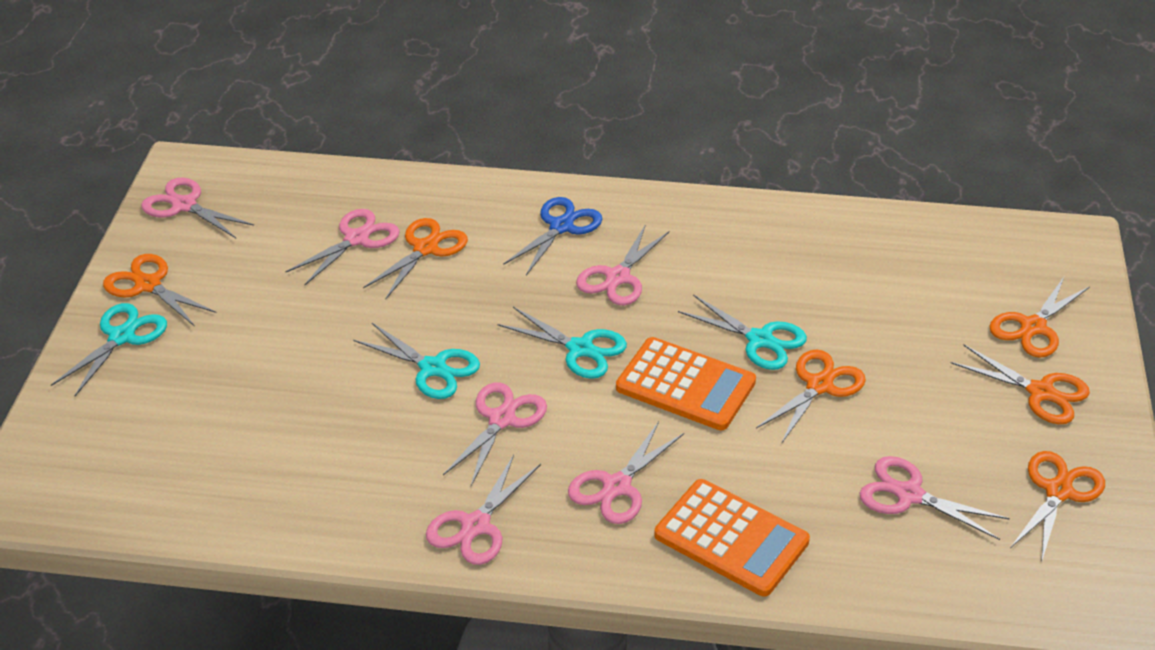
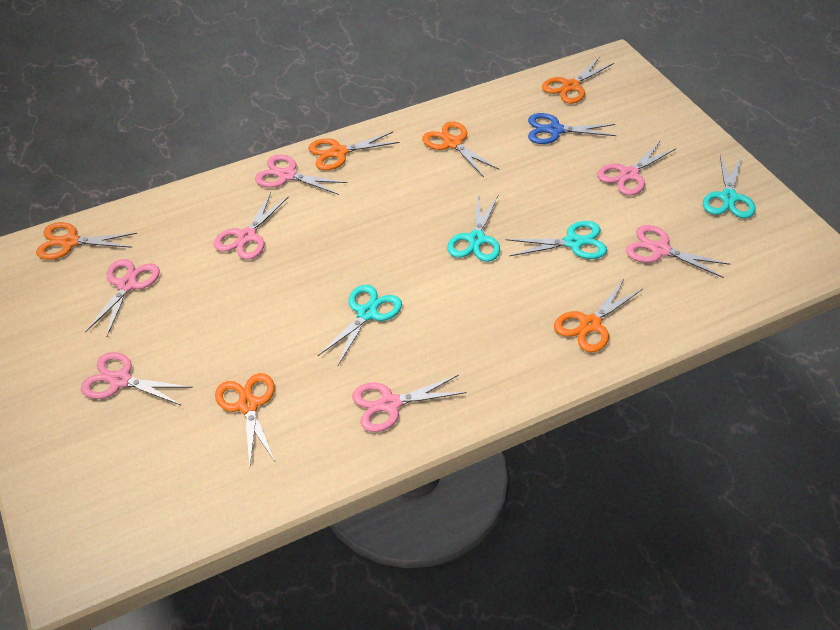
orange calculator: 2 -> 0

